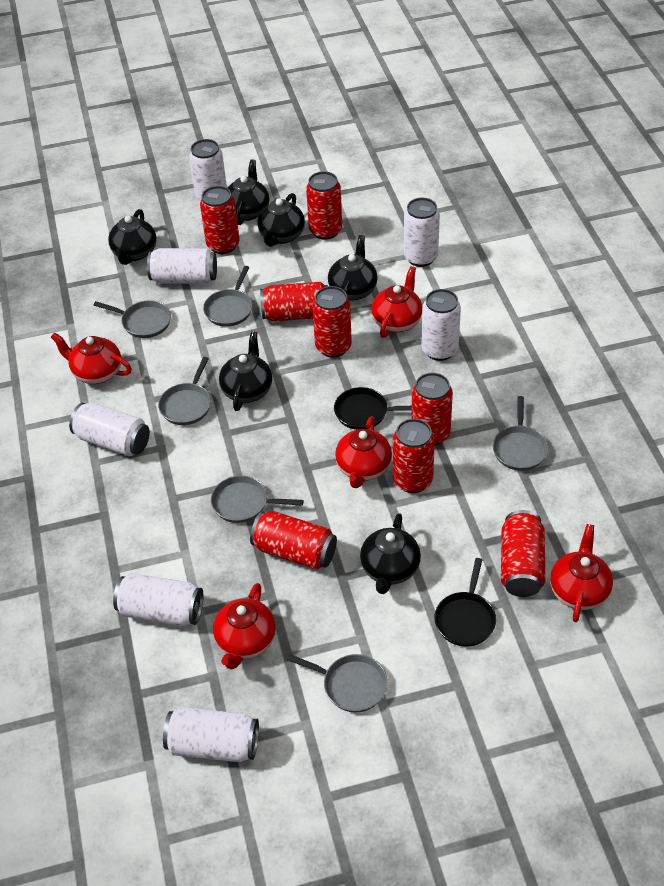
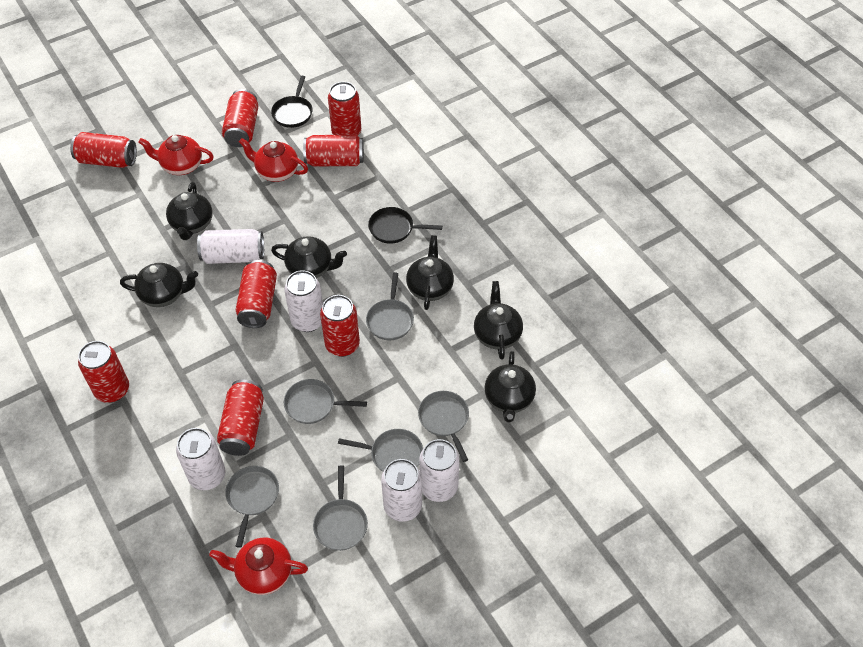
red teapot: 5 -> 3
white can: 7 -> 5

